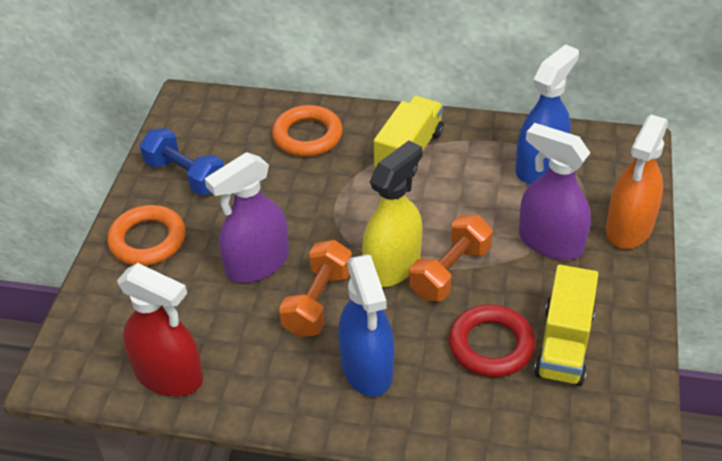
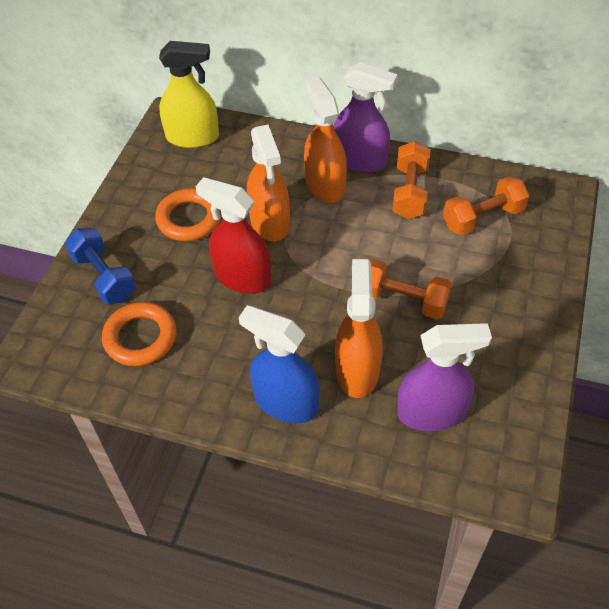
blue spray bottle: 2 -> 1
orange dumbbell: 2 -> 3
orange spray bottle: 1 -> 3
red ring: 1 -> 0
yellow truck: 2 -> 0

